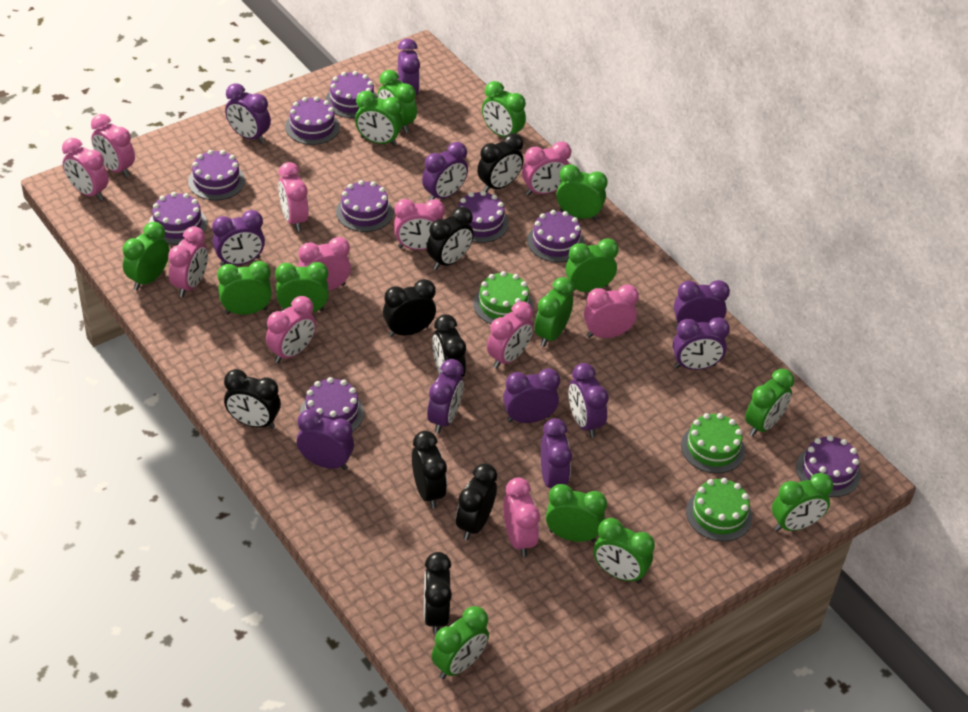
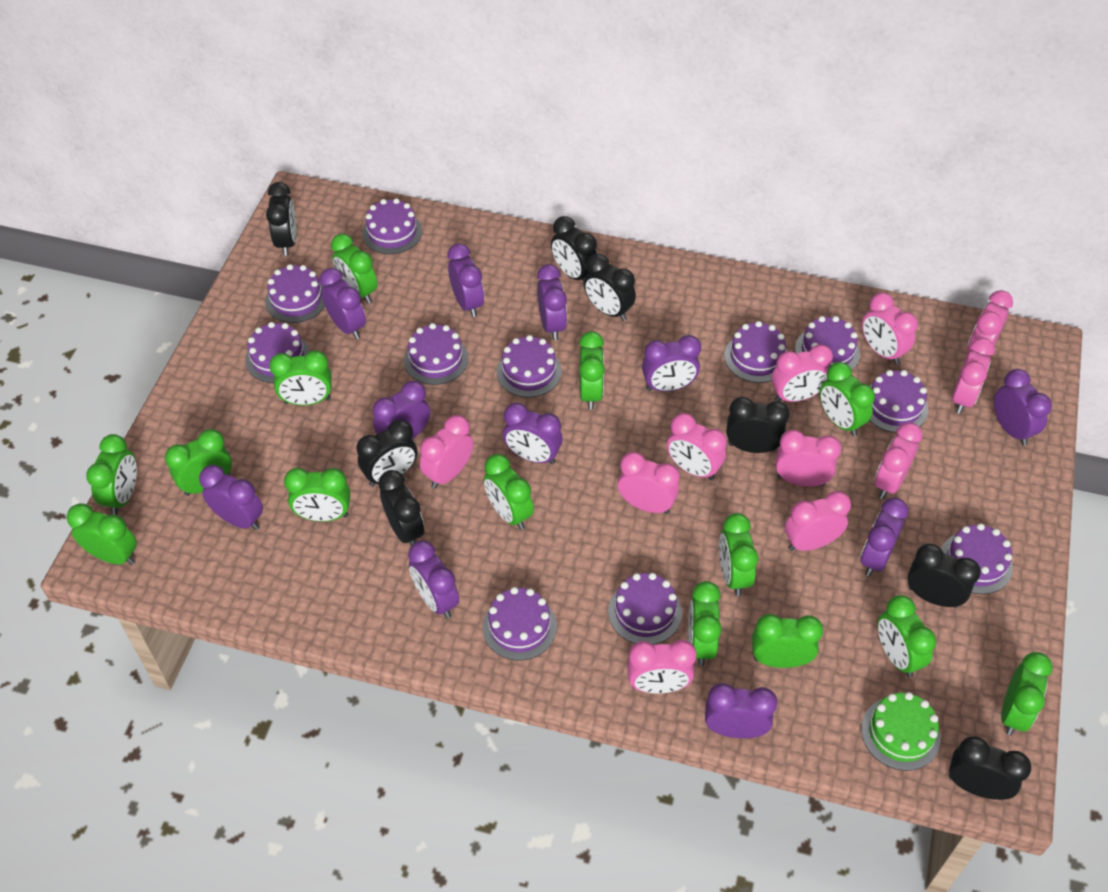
green cake: 3 -> 1
purple cake: 9 -> 11

